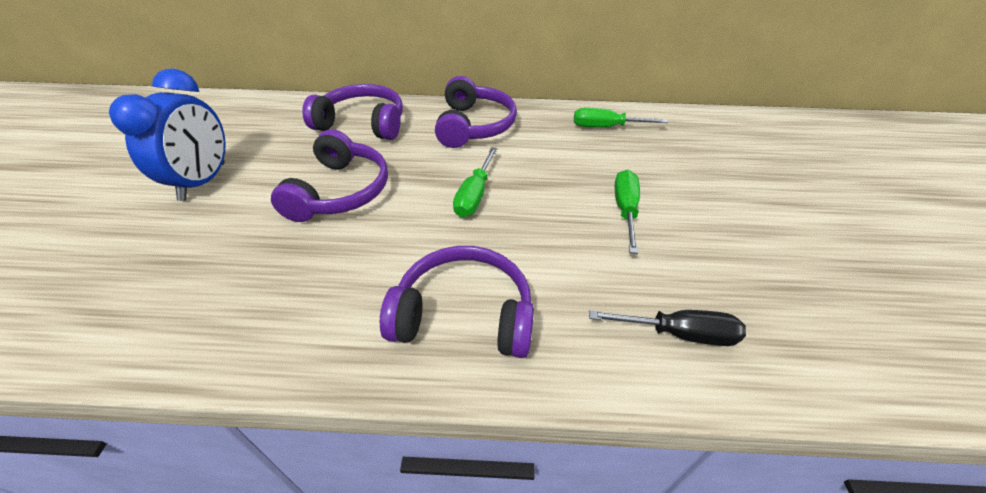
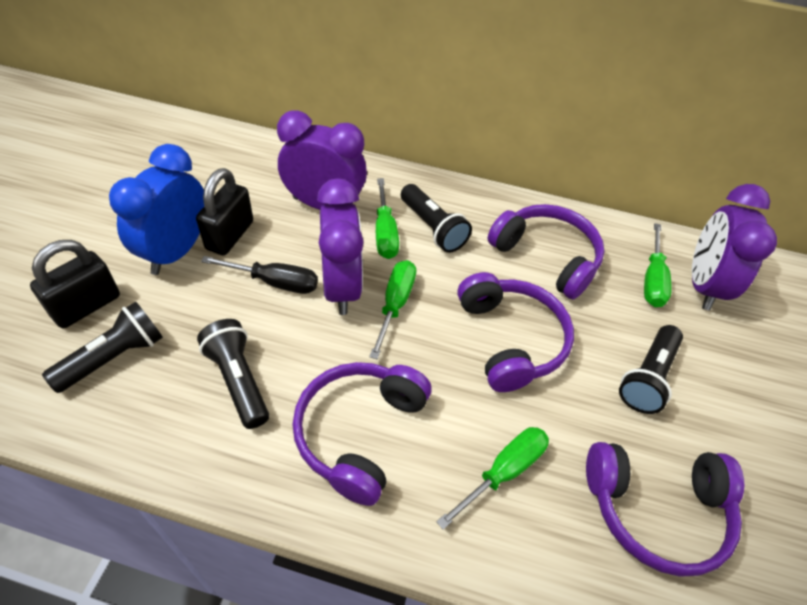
black flashlight: 0 -> 4
black padlock: 0 -> 2
green screwdriver: 3 -> 4
purple clock: 0 -> 3

